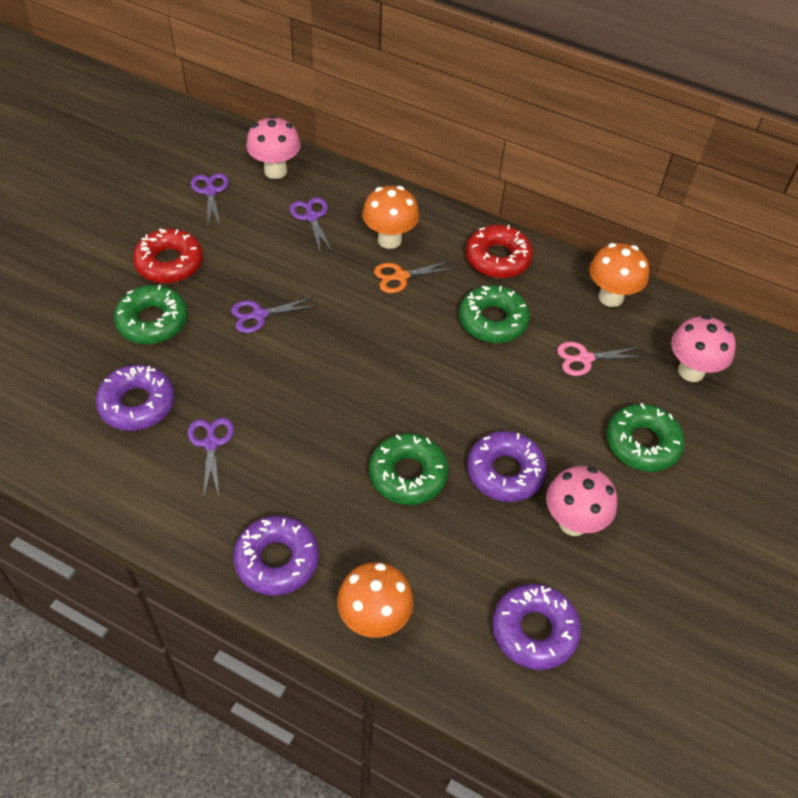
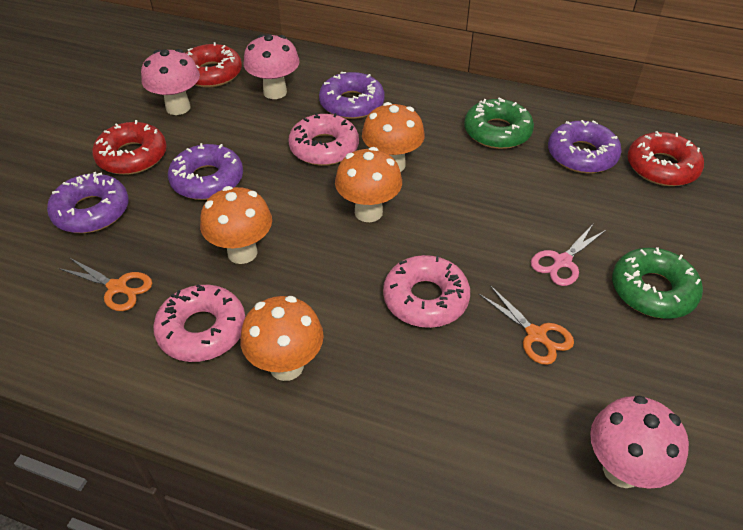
green donut: 4 -> 2
orange mushroom: 3 -> 4
orange scissors: 1 -> 2
pink donut: 0 -> 3
purple scissors: 4 -> 0
red donut: 2 -> 3

